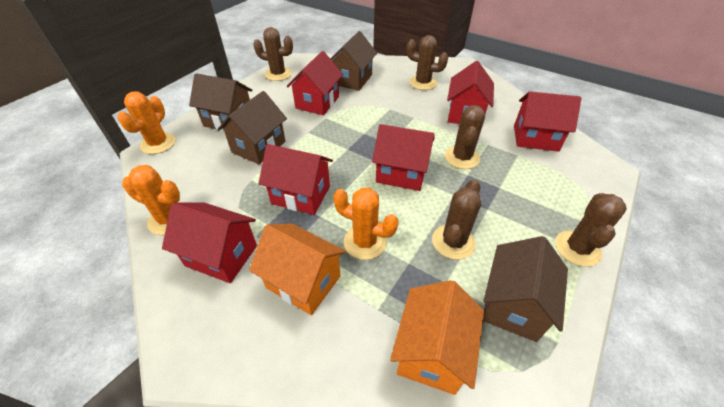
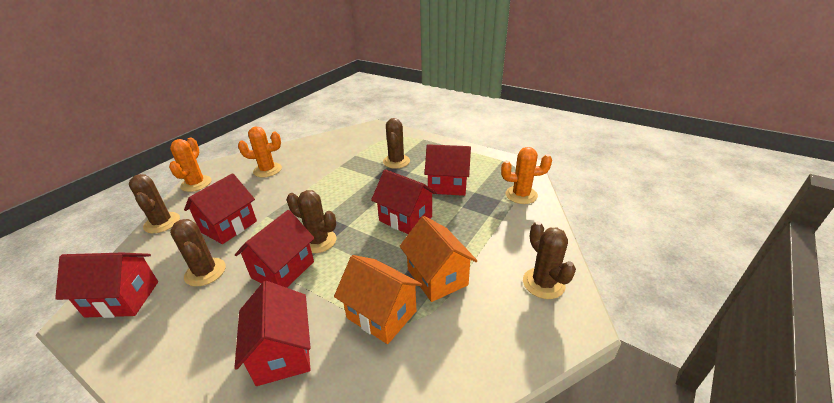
brown house: 4 -> 0

